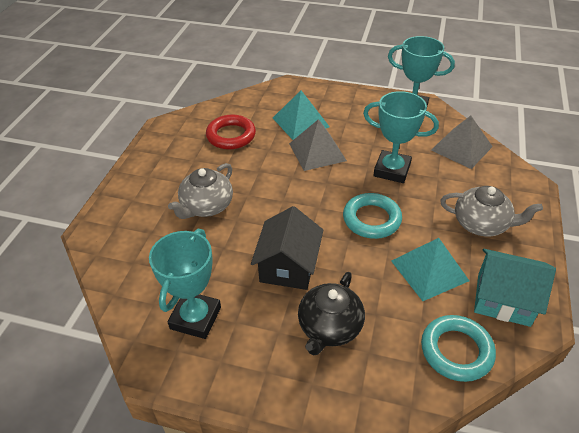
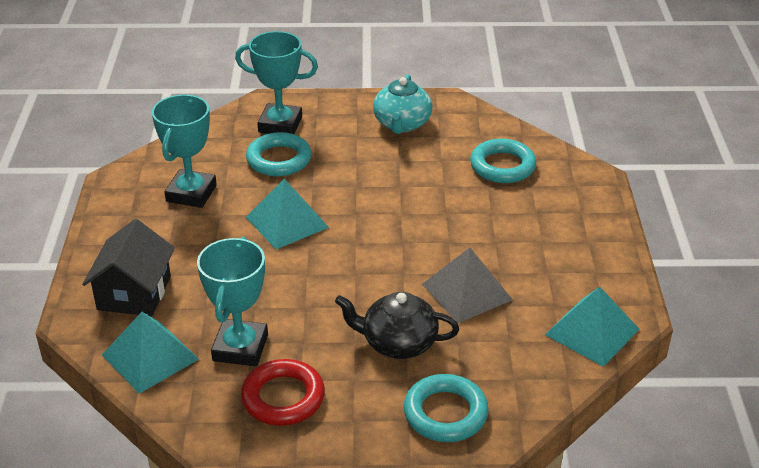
grey pyramid: 2 -> 1
grey teapot: 2 -> 0
turquoise house: 1 -> 0
turquoise pyramid: 2 -> 3
turquoise ring: 2 -> 3
turquoise teapot: 0 -> 1

